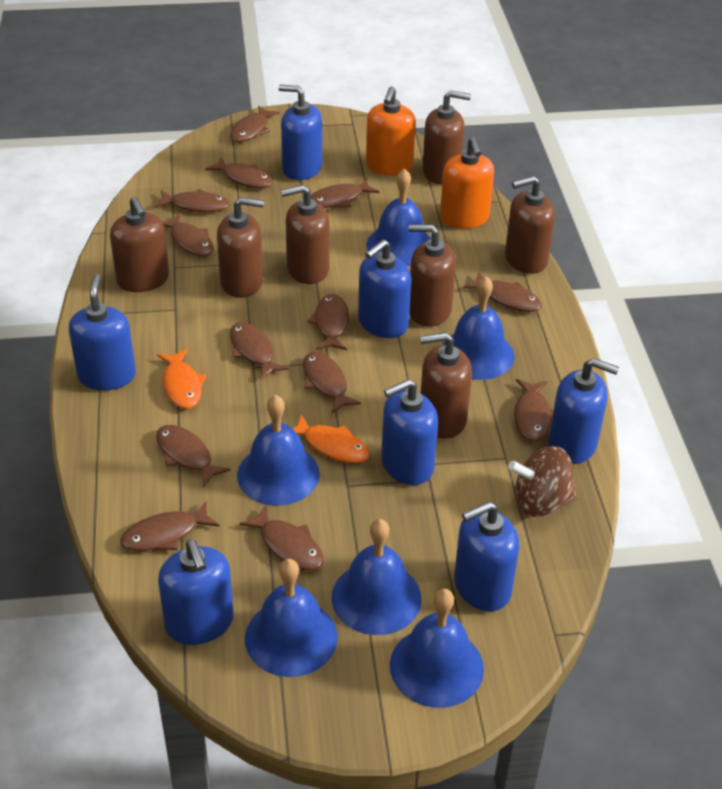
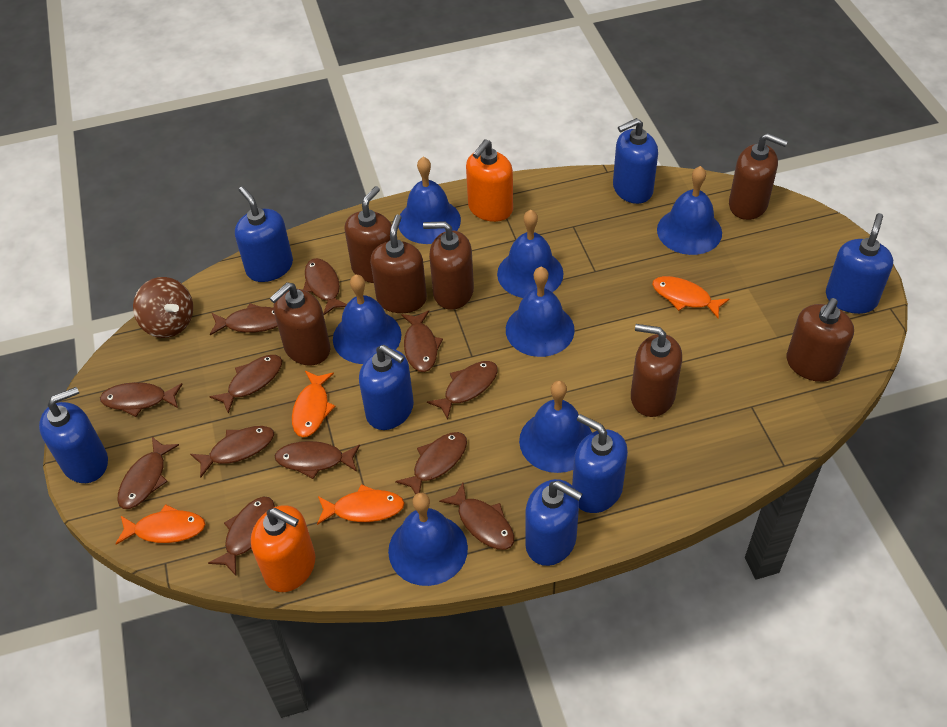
blue bell: 6 -> 7
brown fish: 13 -> 12
orange fish: 2 -> 4

